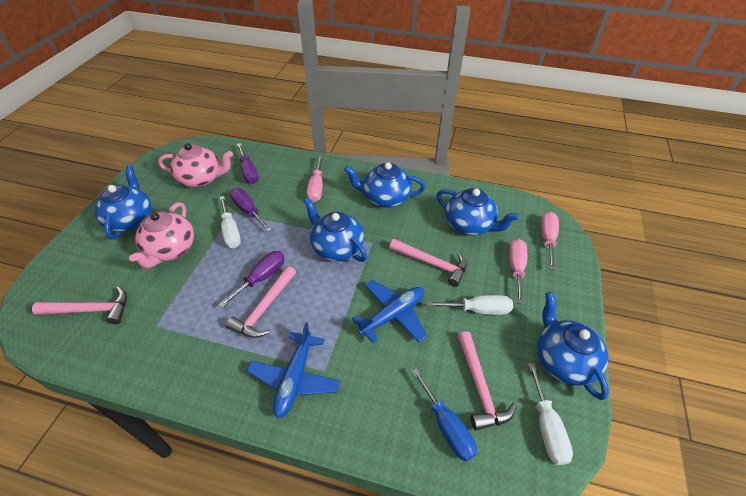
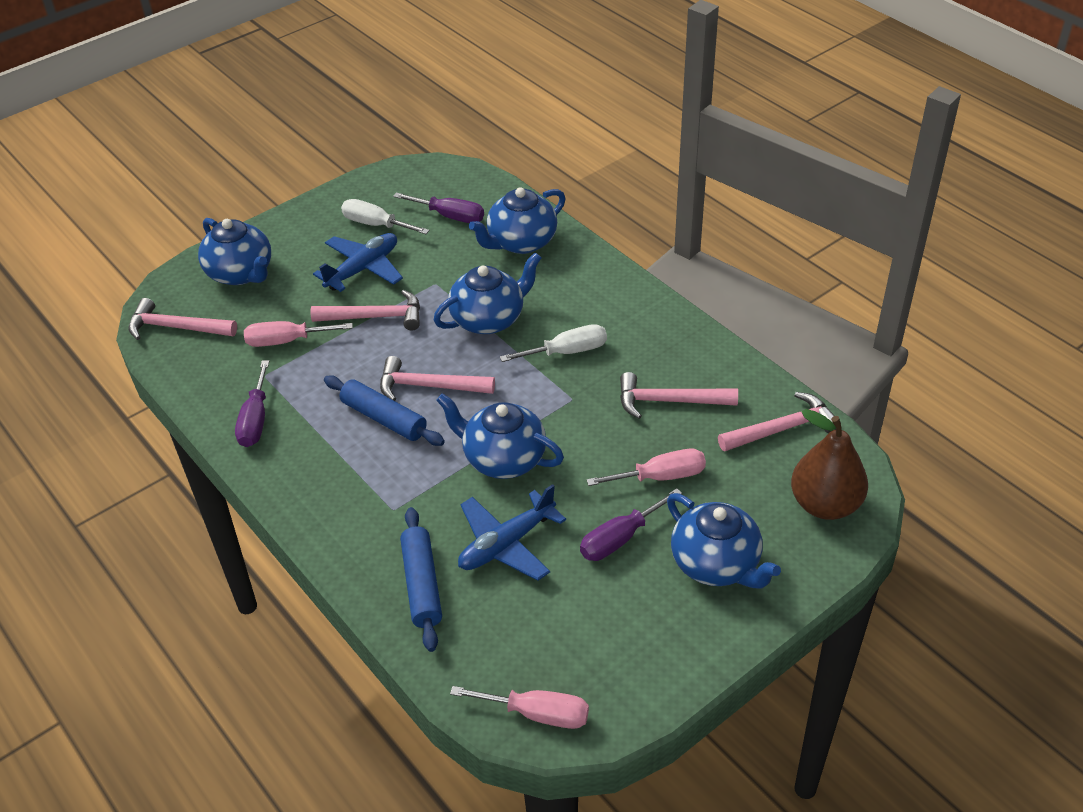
blue rolling pin: 0 -> 2
blue screwdriver: 1 -> 0
brown pear: 0 -> 1
pink hammer: 4 -> 5
pink teapot: 2 -> 0
white screwdriver: 3 -> 2

